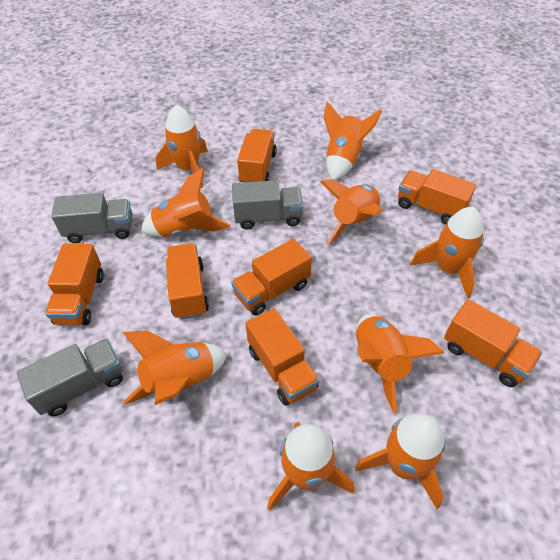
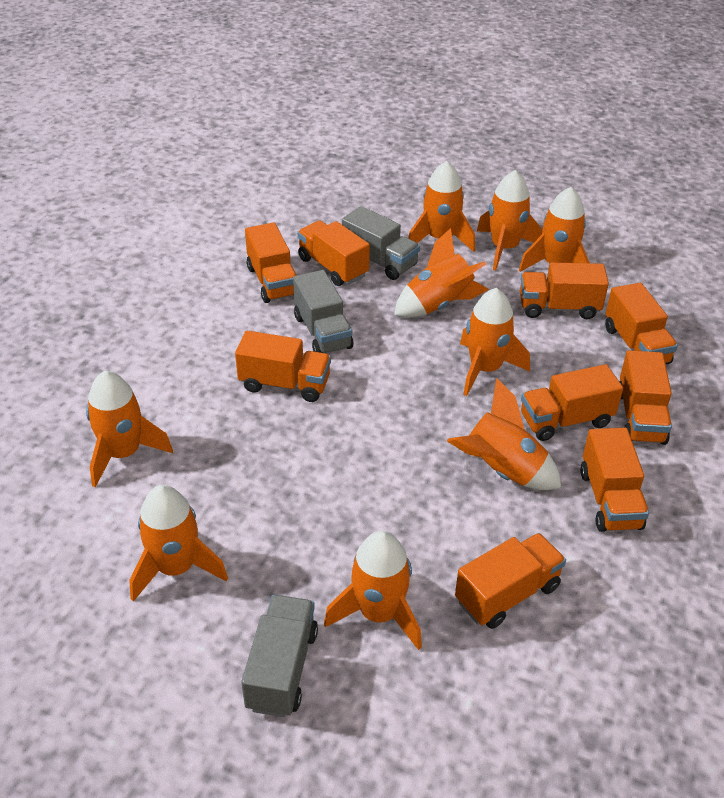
orange truck: 7 -> 9

